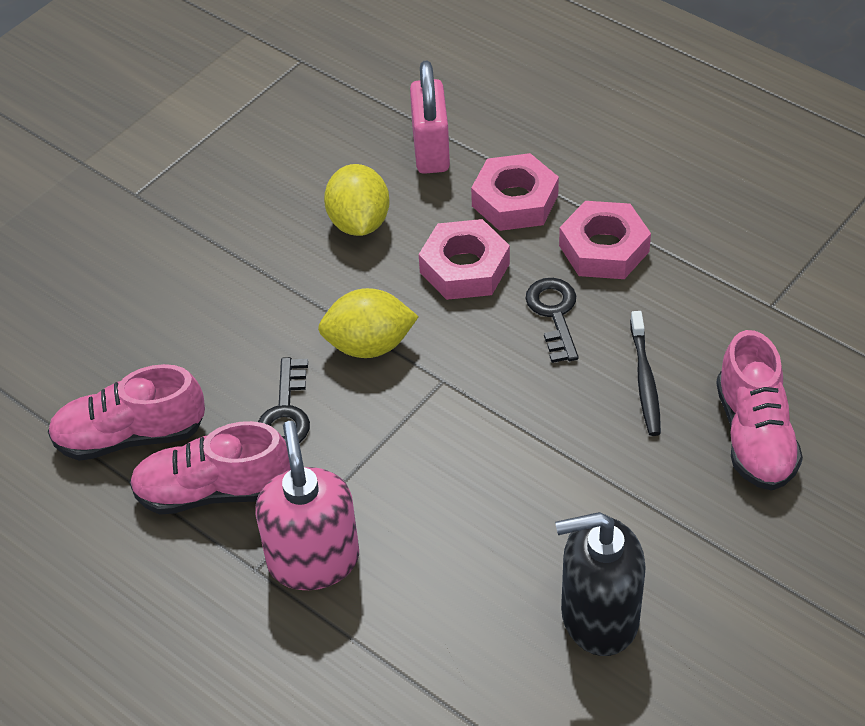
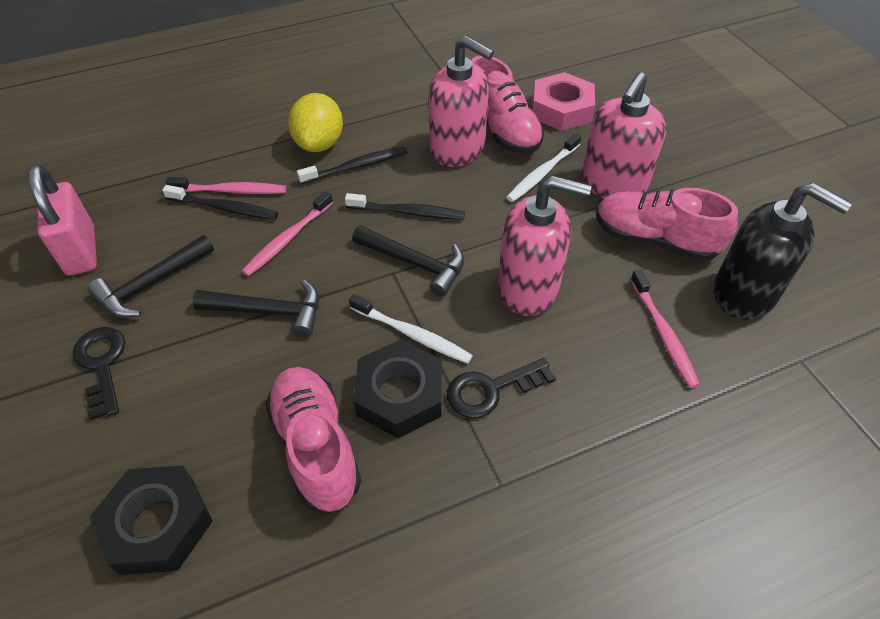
black hammer: 0 -> 3
black nut: 0 -> 2
black toothbrush: 1 -> 3
pink nut: 3 -> 1
pink soap dispenser: 1 -> 3
pink toothbrush: 0 -> 3
white toothbrush: 0 -> 2
yellow lemon: 2 -> 1

